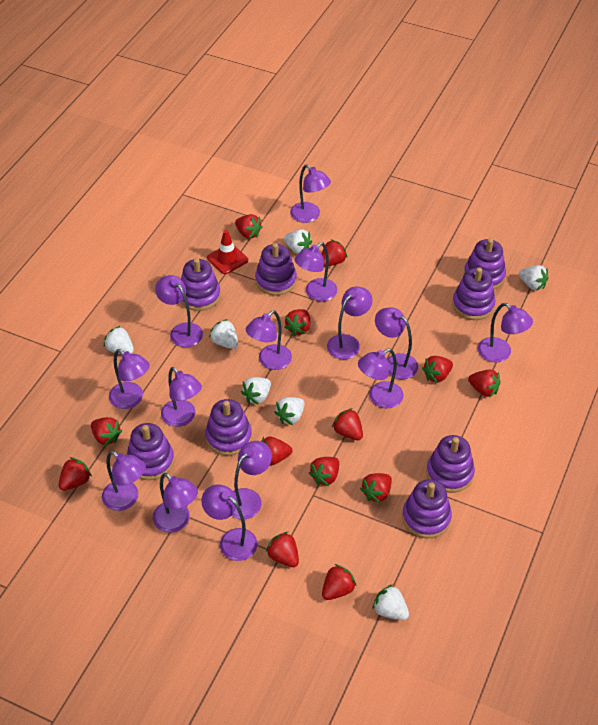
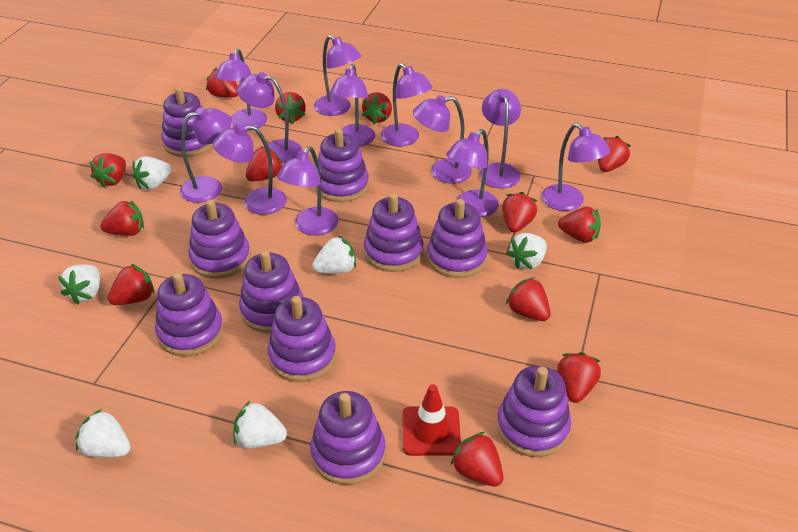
purple lamp: 14 -> 12
purple stacking toy: 8 -> 10
white strawberry: 7 -> 6

